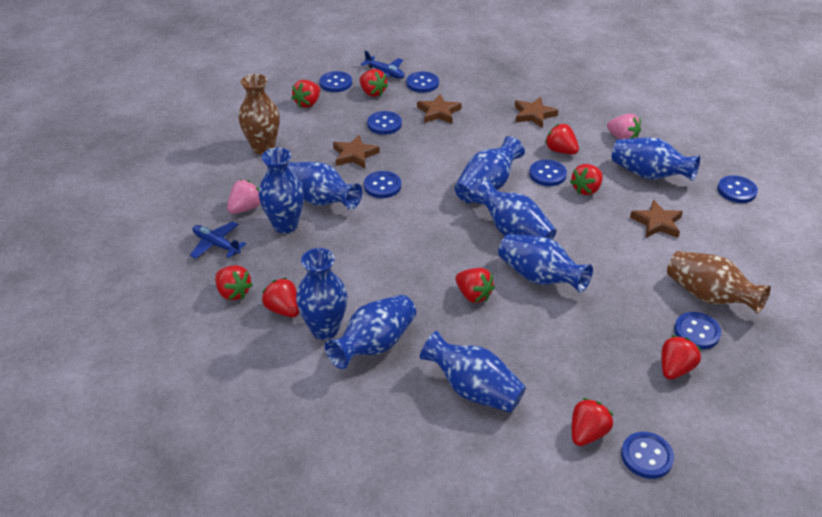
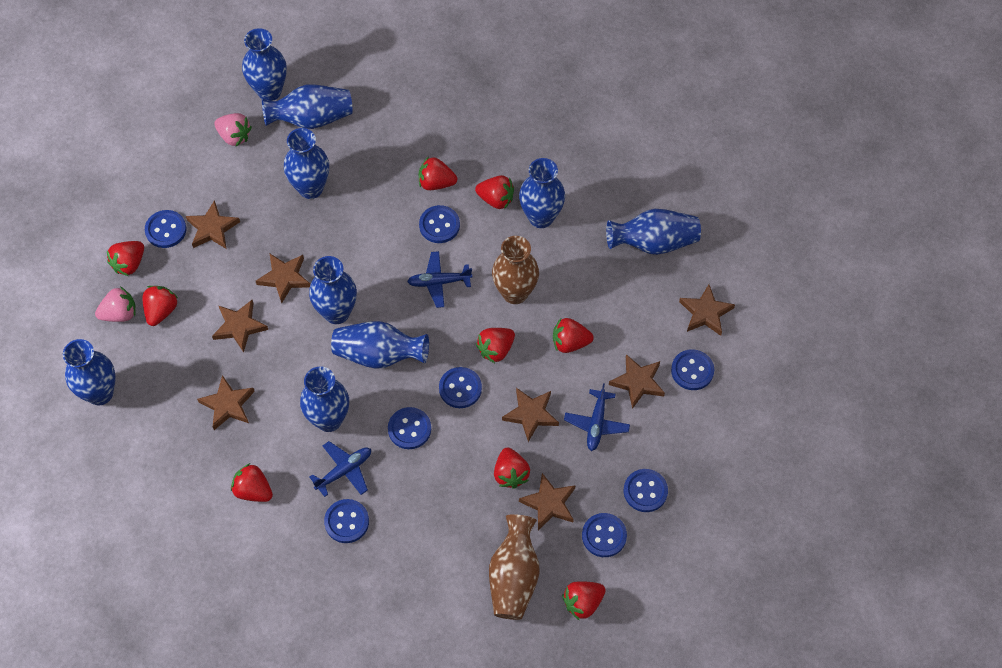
blue plane: 2 -> 3
brown star: 4 -> 8

